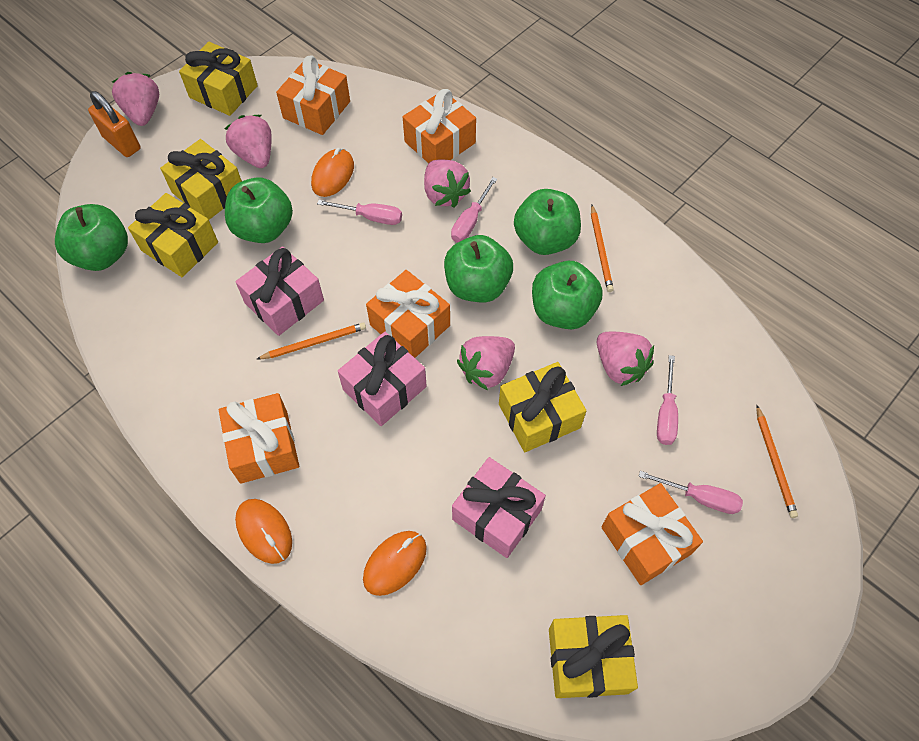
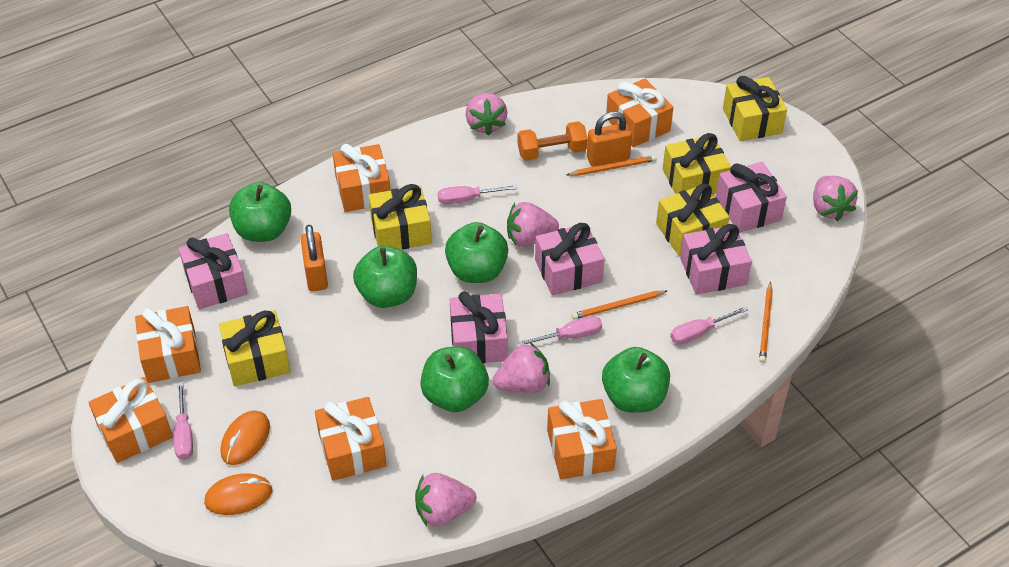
orange dumbbell: 0 -> 1
orange gift: 5 -> 6
orange mouse: 3 -> 2
orange padlock: 1 -> 2
pink gift: 3 -> 5

